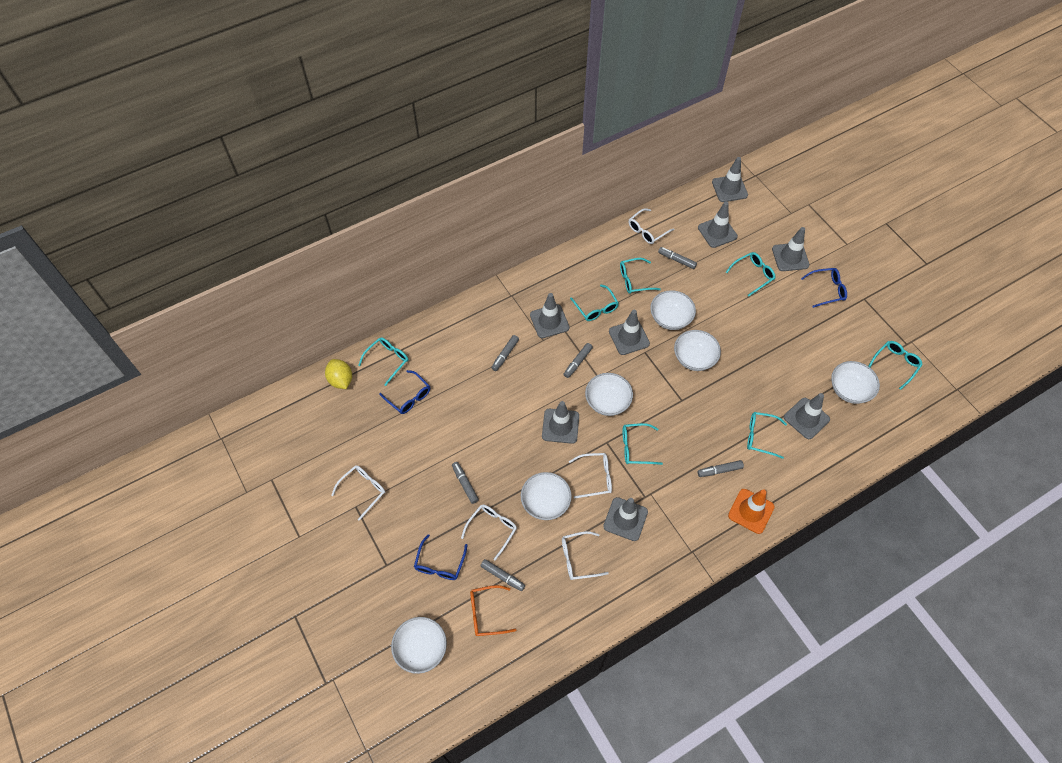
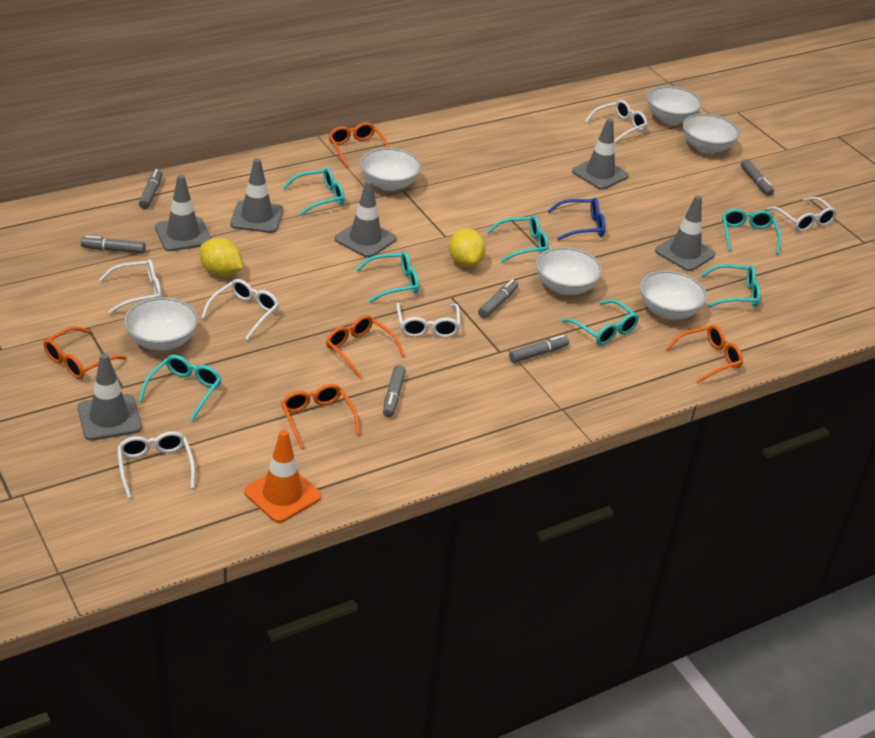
blue glasses: 3 -> 1
grey traffic cone: 8 -> 6
orange glasses: 1 -> 5
white glasses: 5 -> 6
yellow lemon: 1 -> 2

